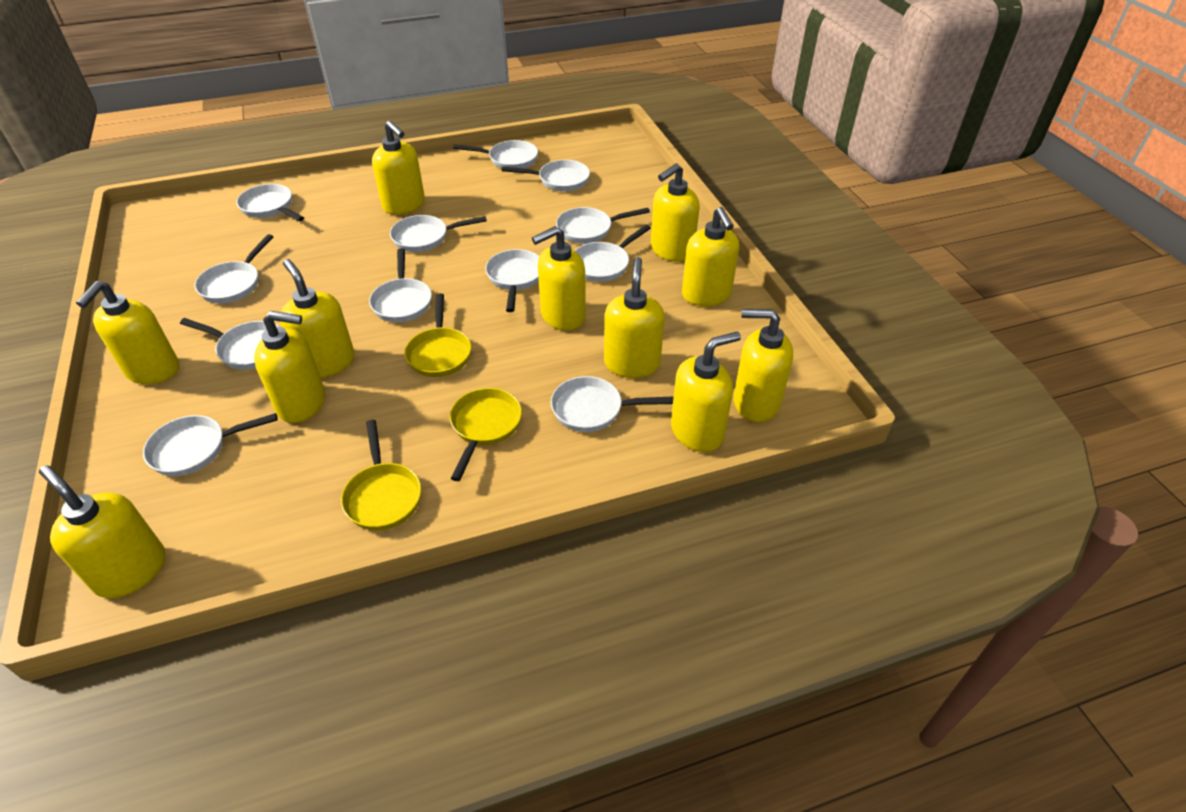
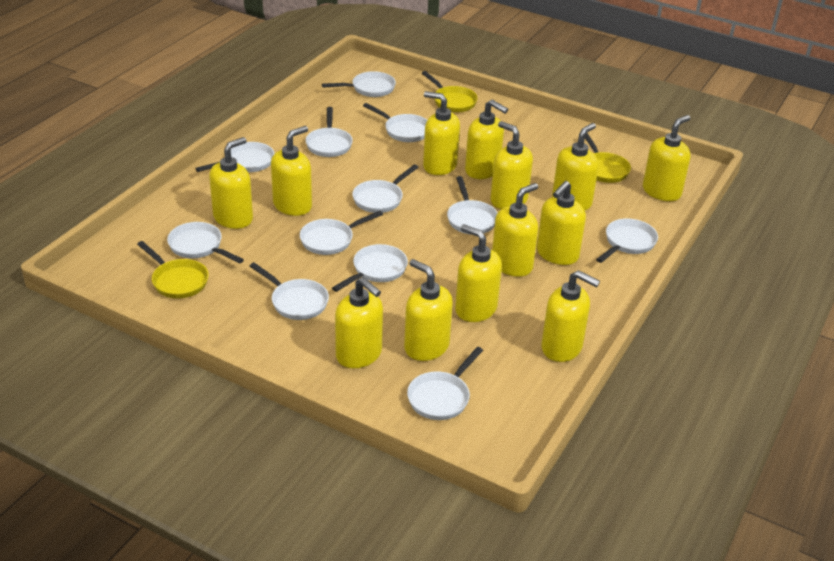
yellow soap dispenser: 11 -> 13

